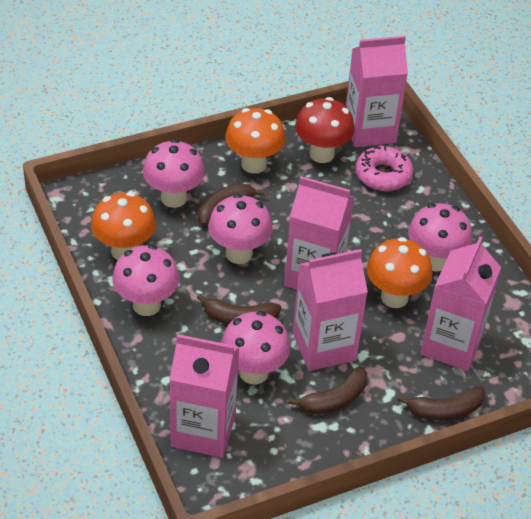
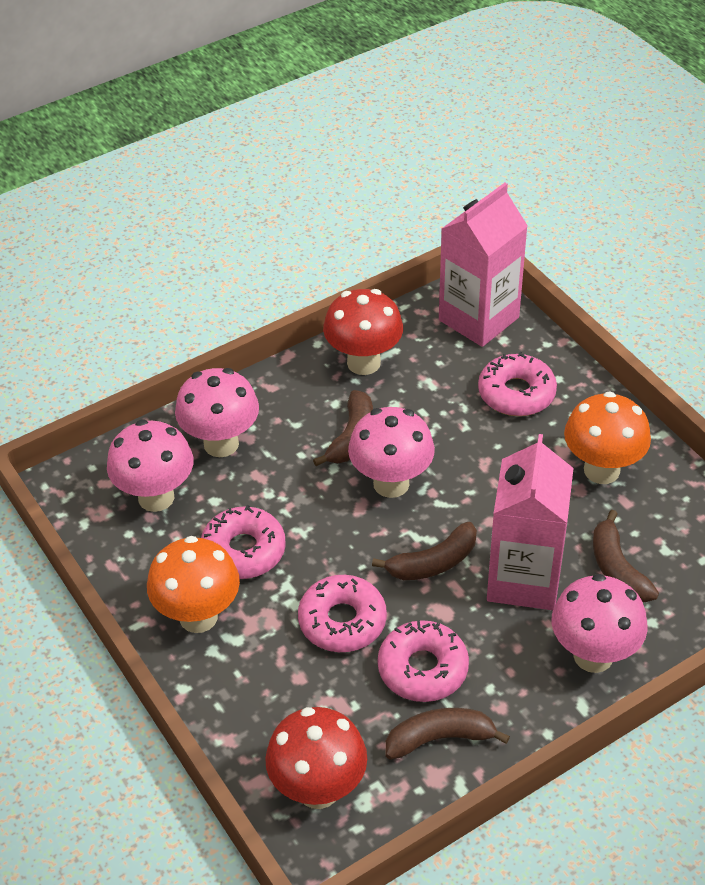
orange mushroom: 3 -> 2
pink carton: 5 -> 2
pink donut: 1 -> 4
pink mushroom: 5 -> 4
red mushroom: 1 -> 2

